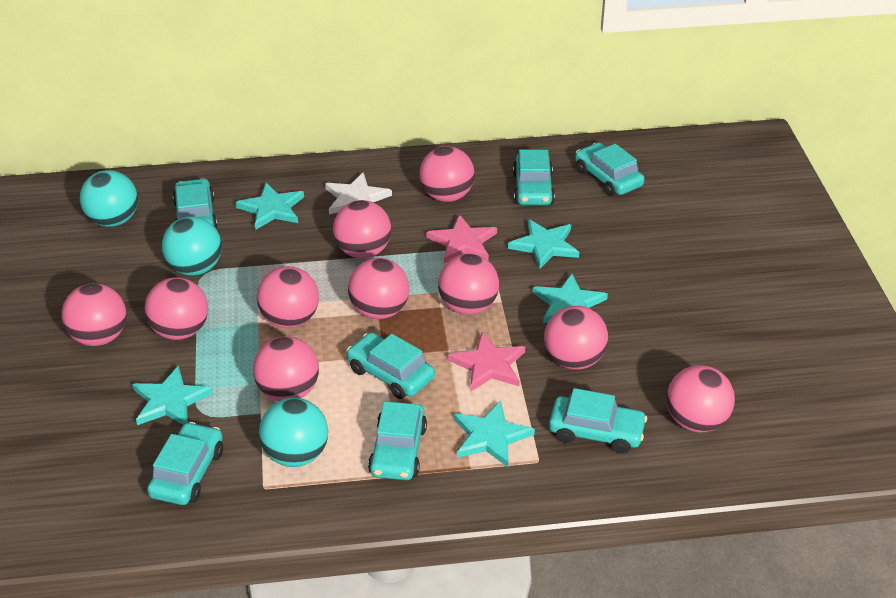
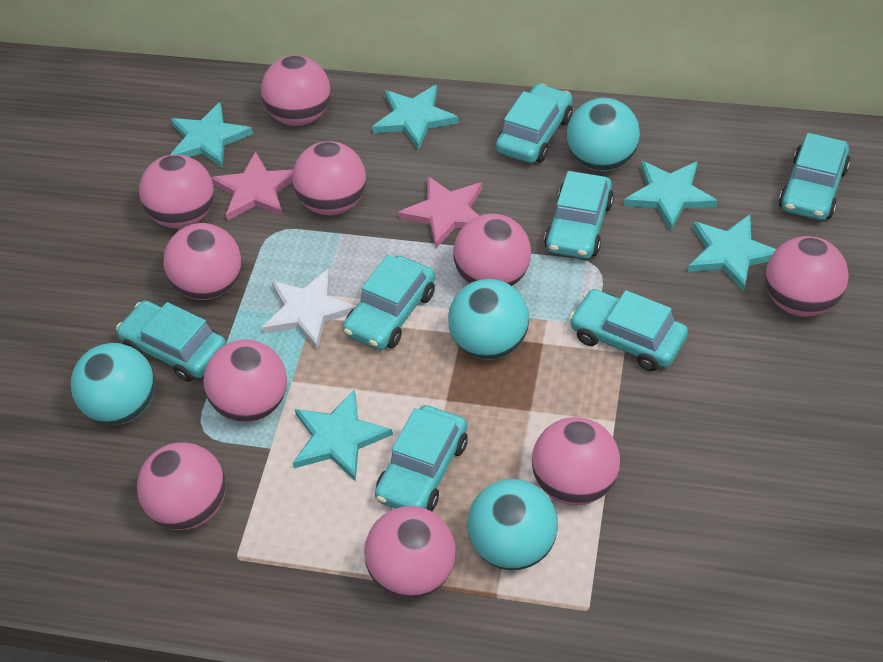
turquoise ball: 3 -> 4

